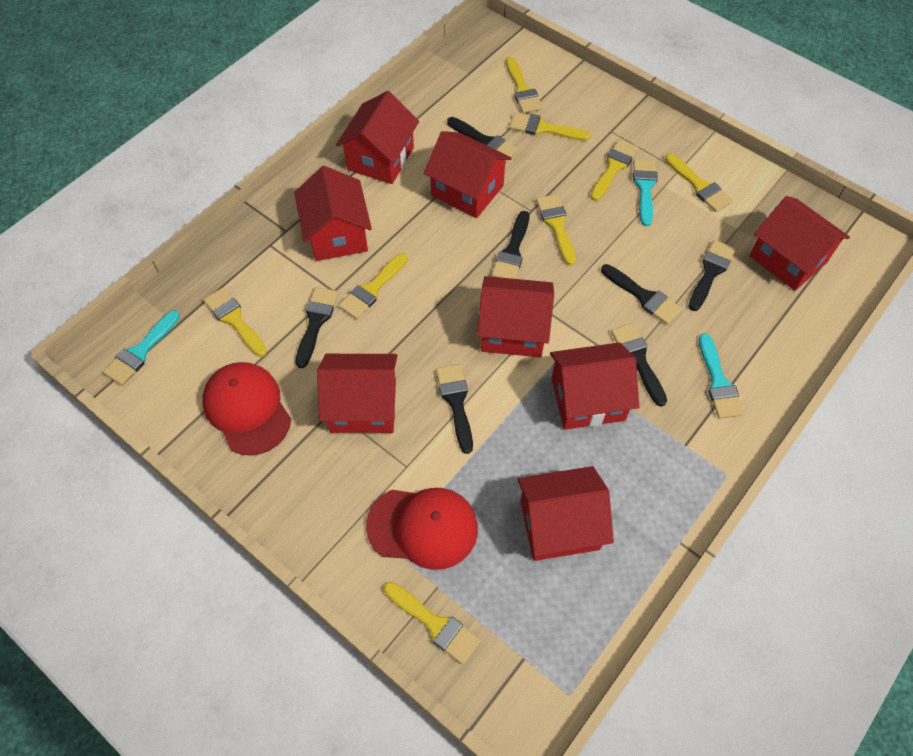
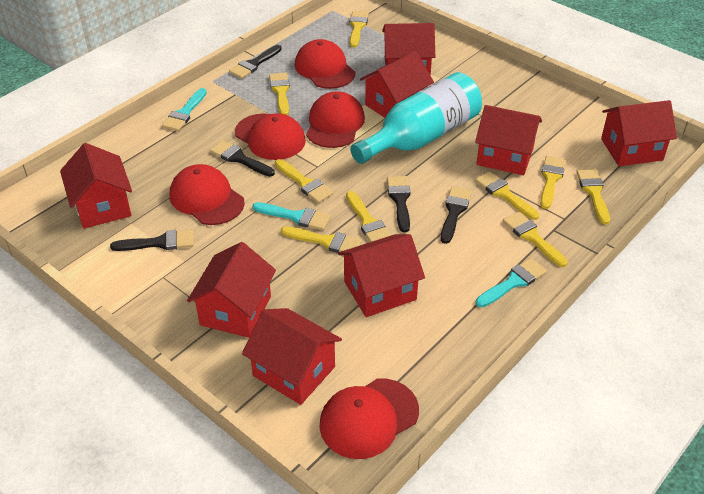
black brush: 7 -> 5
red cap: 2 -> 5
turquoise bottle: 0 -> 1
yellow brush: 8 -> 9

